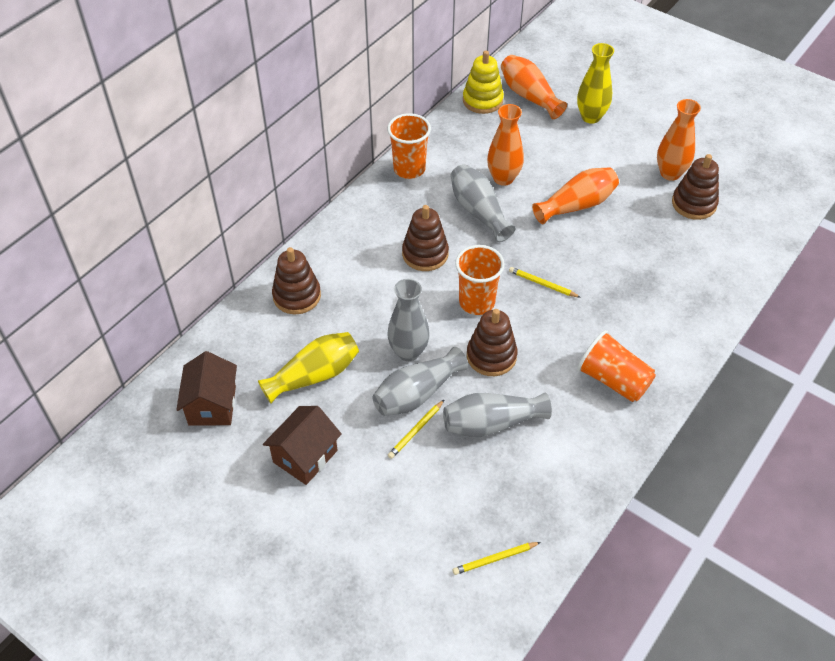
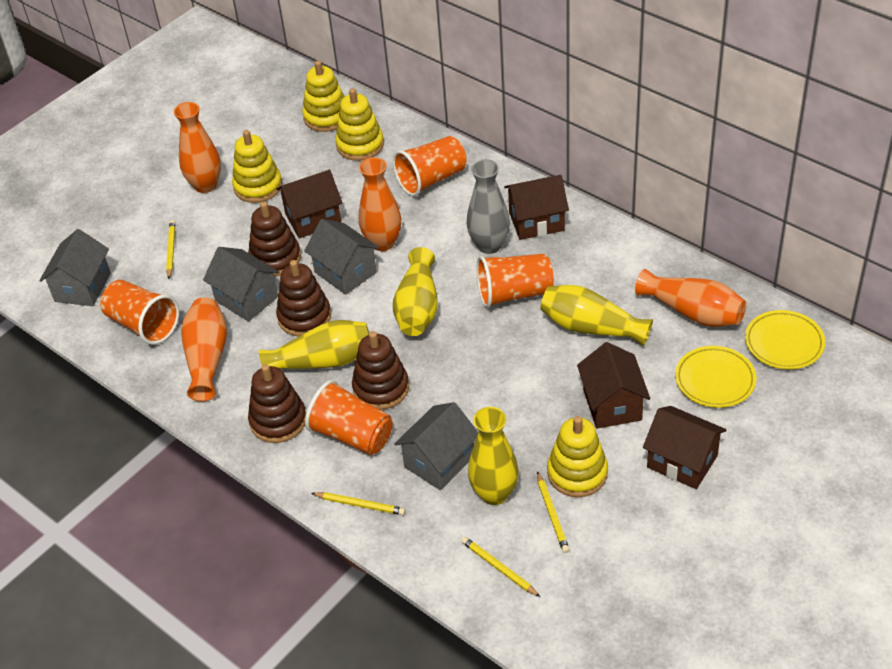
brown house: 2 -> 4
grey house: 0 -> 4
grey vase: 4 -> 1
orange cup: 3 -> 4
yellow pencil: 3 -> 4
yellow plate: 0 -> 2
yellow stacking toy: 1 -> 4
yellow vase: 2 -> 4

